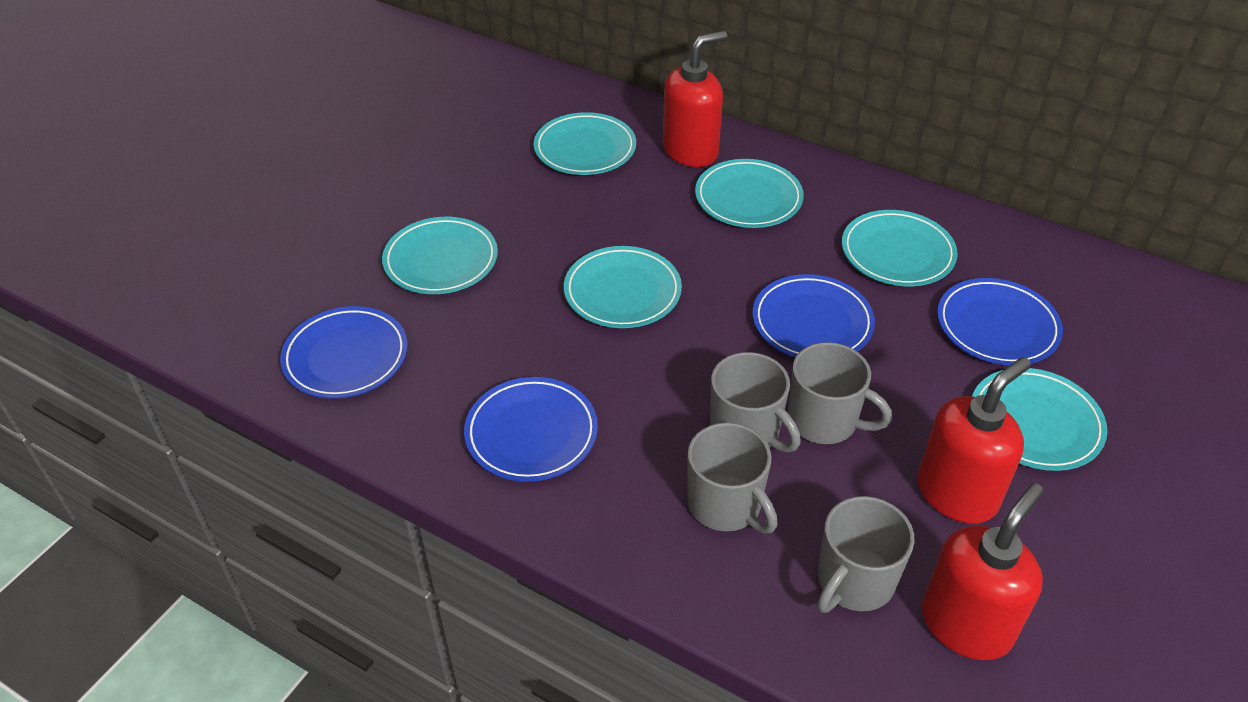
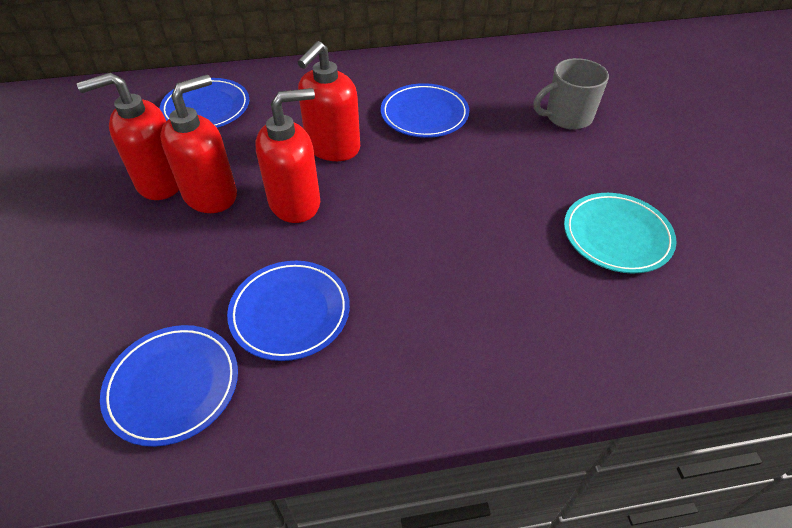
grey mug: 4 -> 1
red soap dispenser: 3 -> 4
turquoise plate: 6 -> 1

